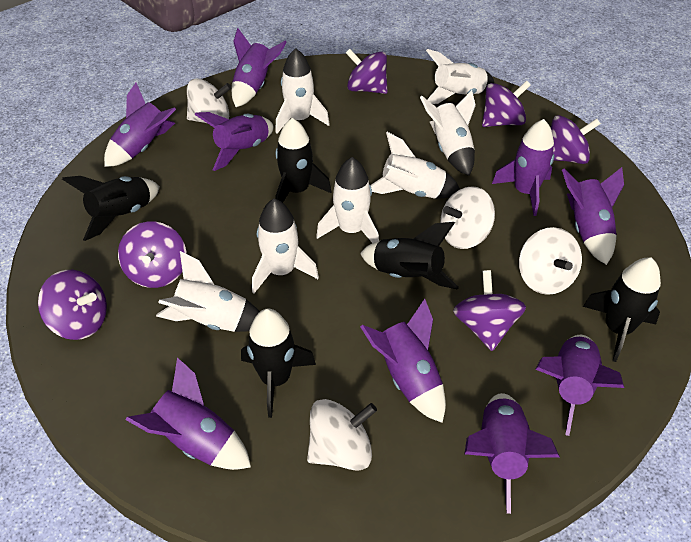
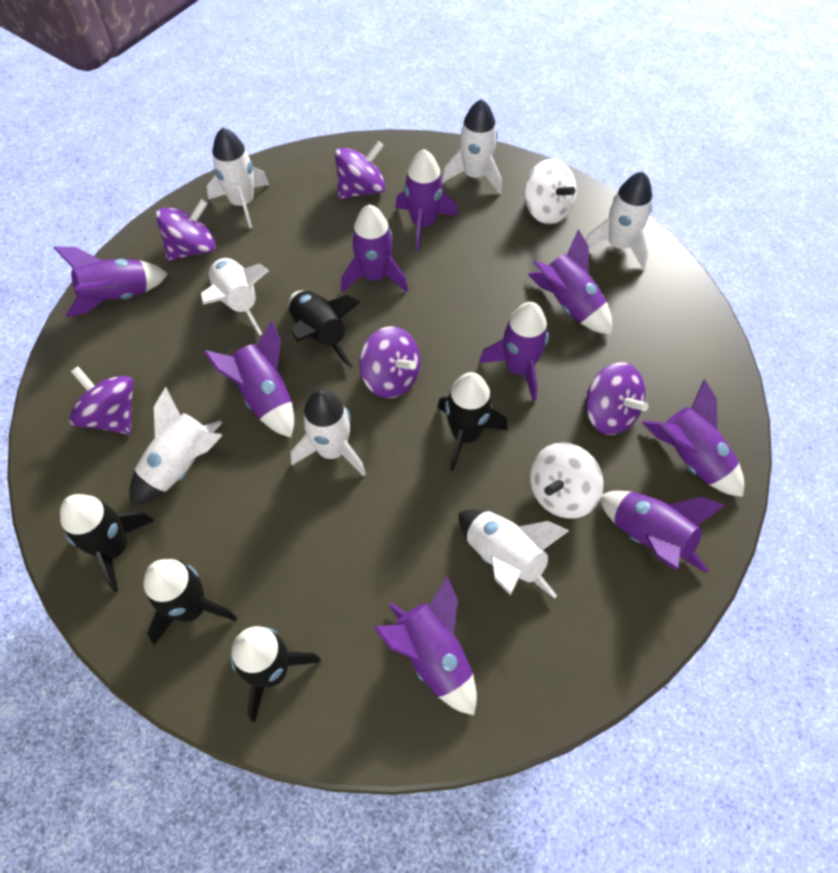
purple spinning top: 6 -> 5
white spinning top: 4 -> 2

